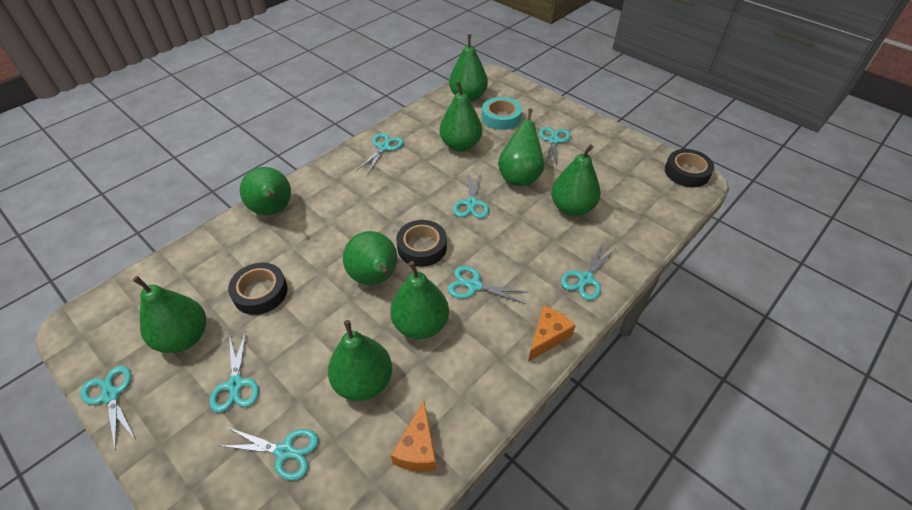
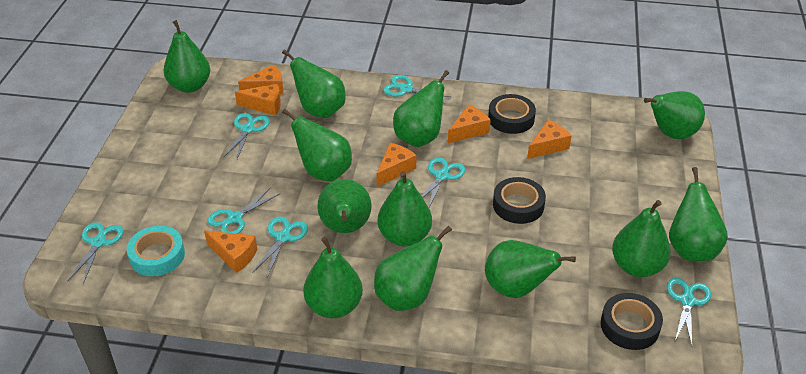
green pear: 9 -> 12
orange cheese: 2 -> 6
turquoise scissors: 8 -> 7

